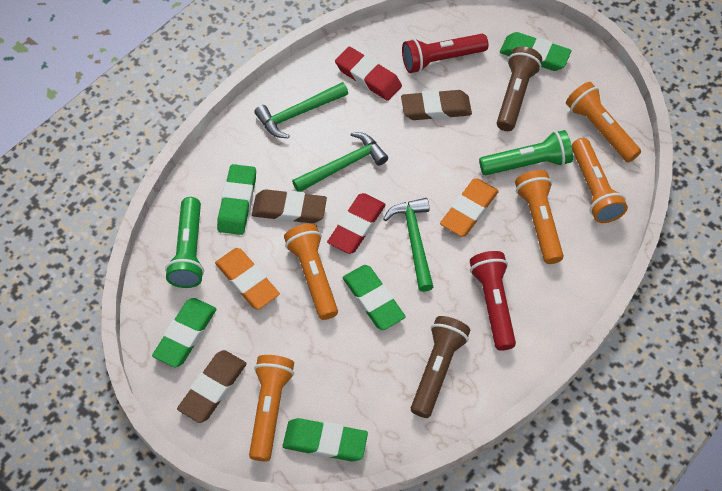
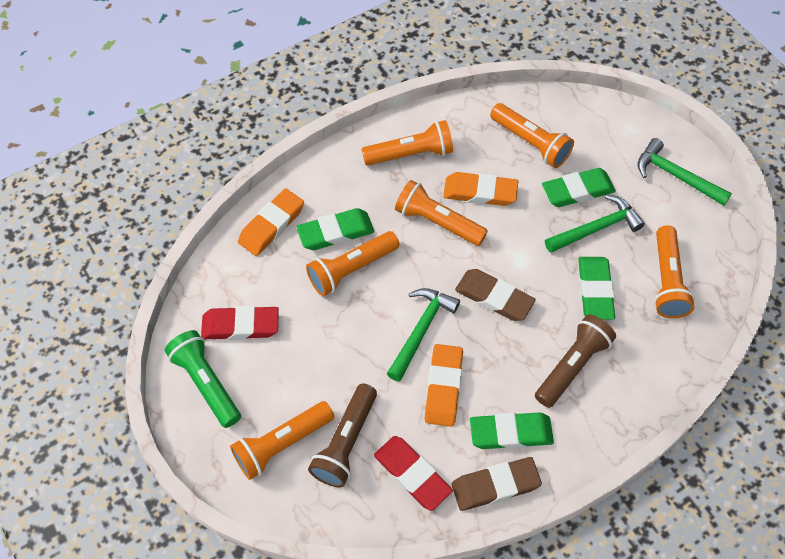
brown eraser: 3 -> 2
green eraser: 5 -> 4
green flashlight: 2 -> 1
orange eraser: 2 -> 3
orange flashlight: 5 -> 6
red flashlight: 2 -> 0

